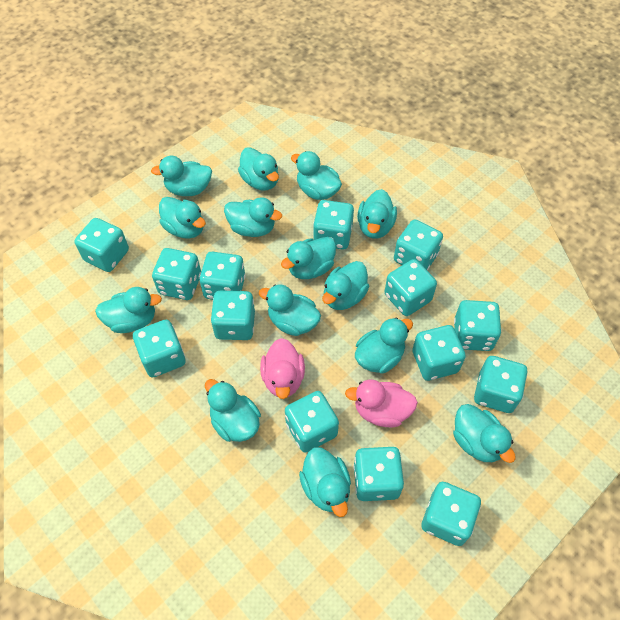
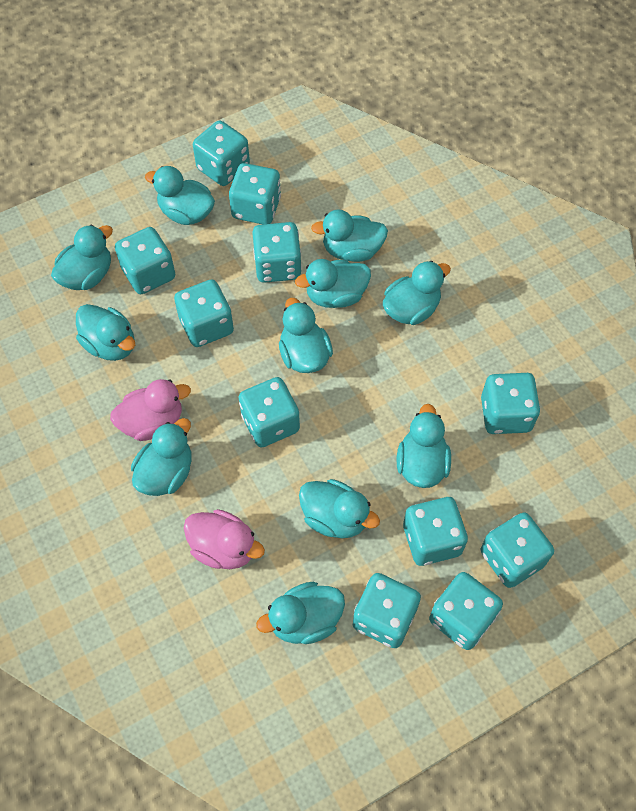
turquoise dice: 14 -> 11
turquoise duck: 14 -> 11

